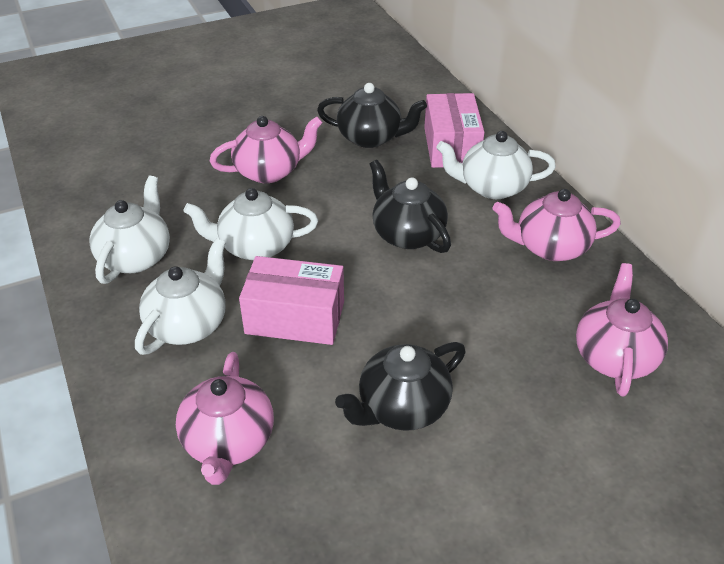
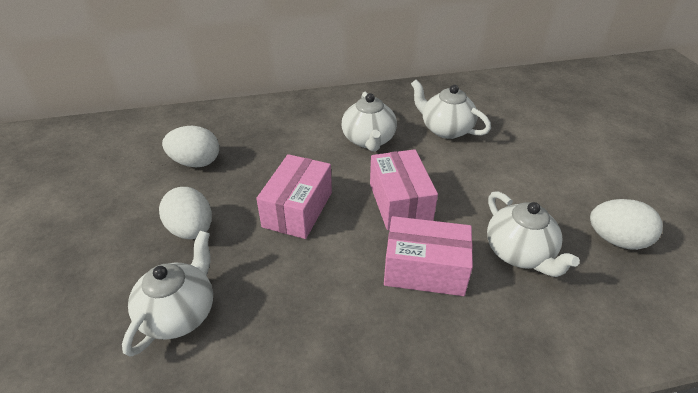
black teapot: 3 -> 0
pink box: 2 -> 3
pink teapot: 4 -> 0
white egg: 0 -> 3

